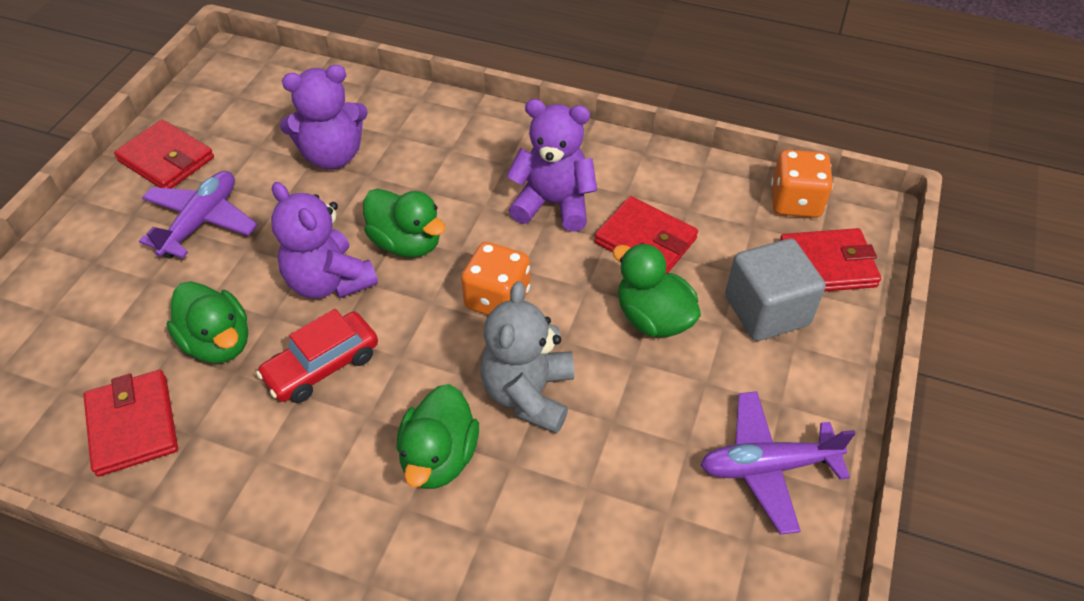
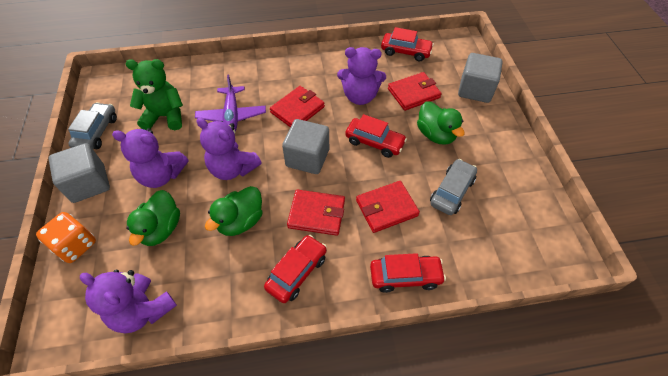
green duck: 4 -> 3
green teddy bear: 0 -> 1
grey car: 0 -> 2
grey cube: 1 -> 3
grey teddy bear: 1 -> 0
orange dice: 2 -> 1
purple plane: 2 -> 1
purple teddy bear: 3 -> 4
red car: 1 -> 4

